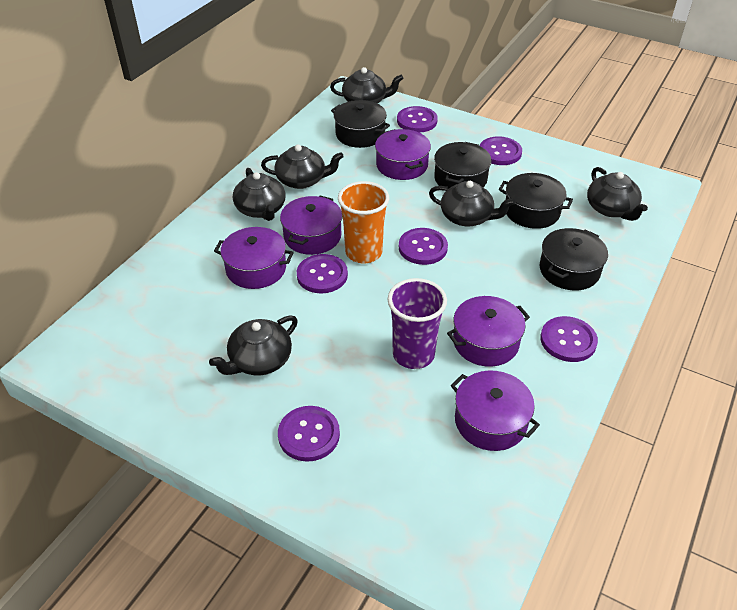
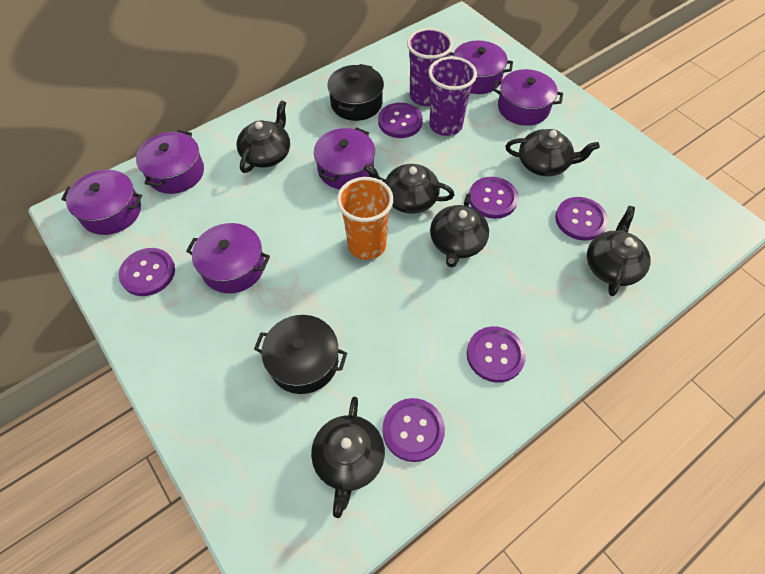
black pot: 4 -> 2
purple cup: 1 -> 2
purple pot: 5 -> 6

